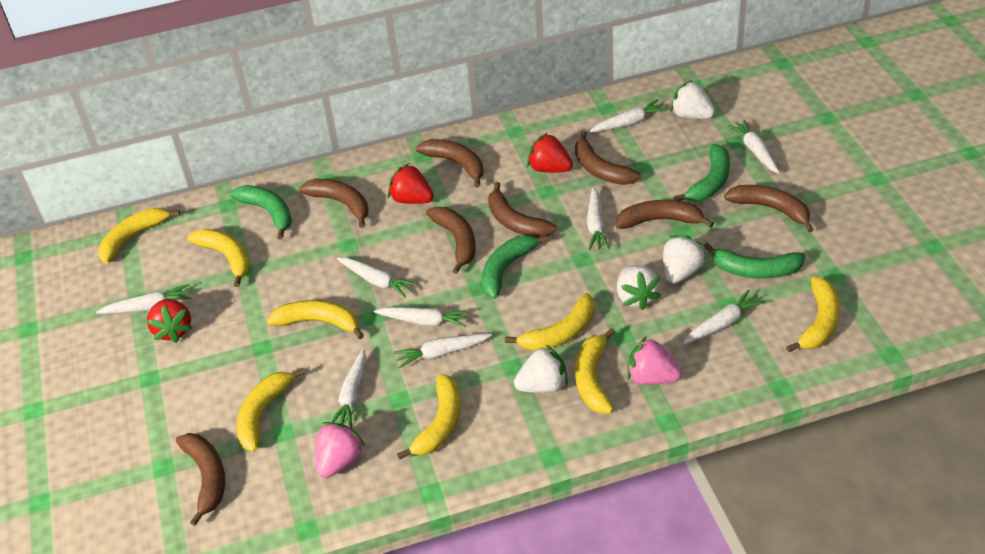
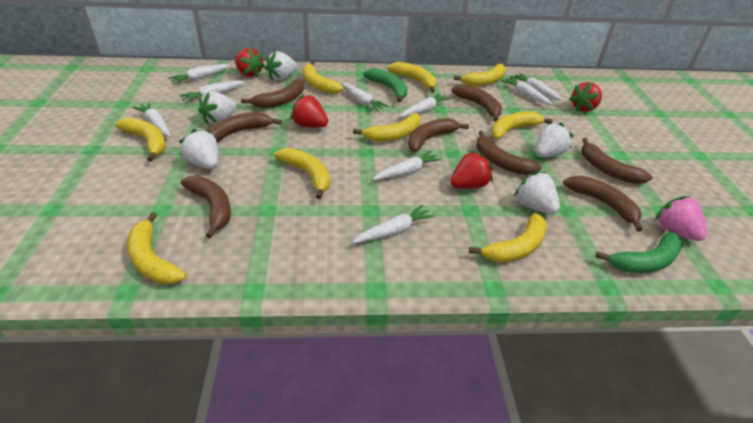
green banana: 4 -> 2
pink strawberry: 2 -> 1
red strawberry: 3 -> 4
white strawberry: 4 -> 5
yellow banana: 8 -> 9

